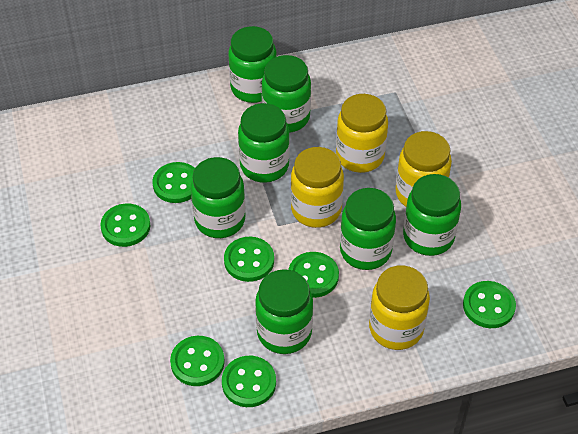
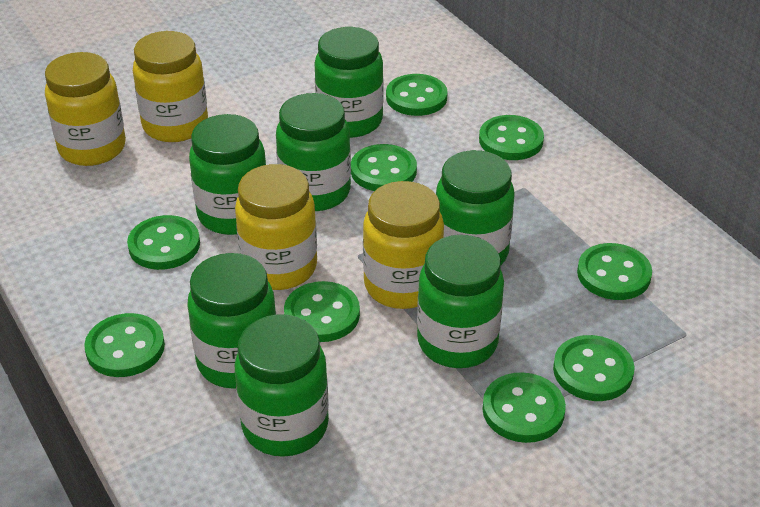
green button: 7 -> 9

